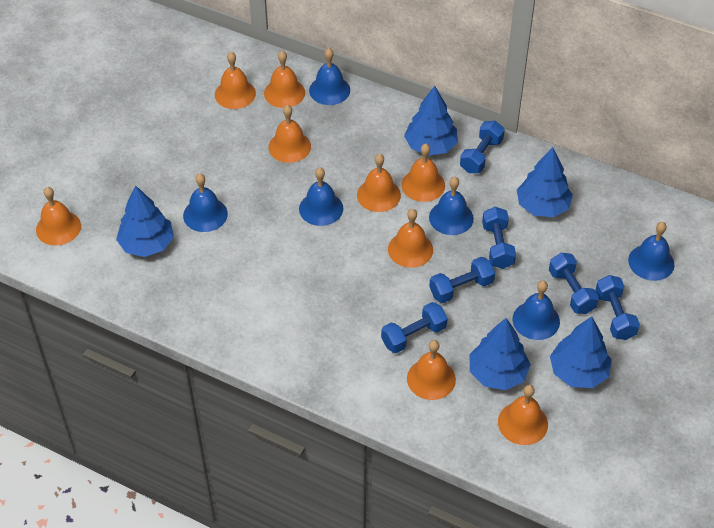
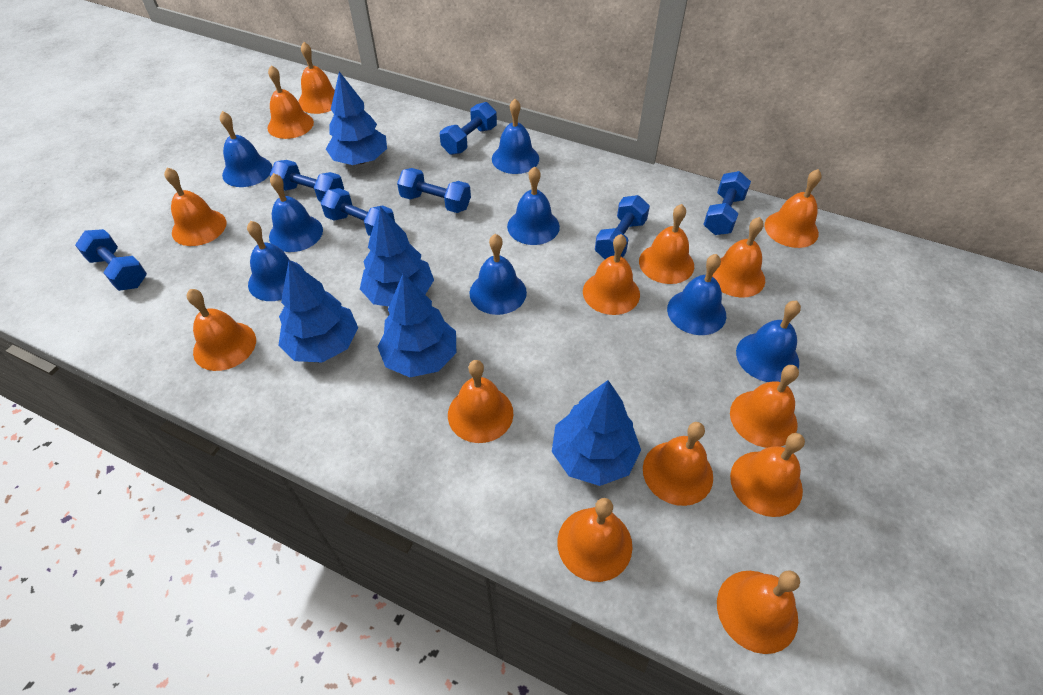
blue bell: 6 -> 8
blue dumbbell: 6 -> 7
orange bell: 9 -> 14

